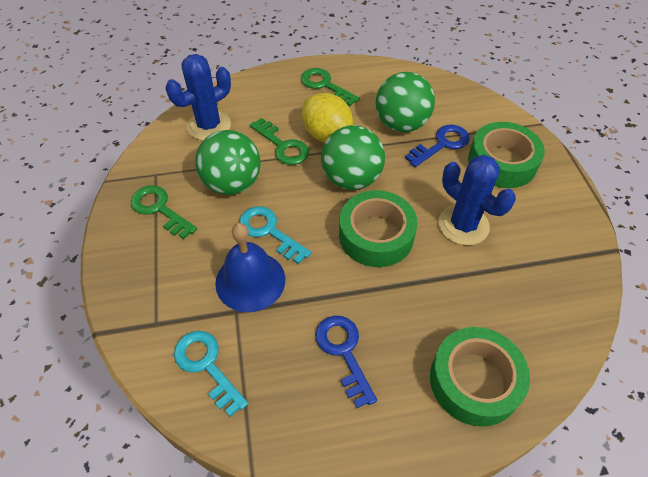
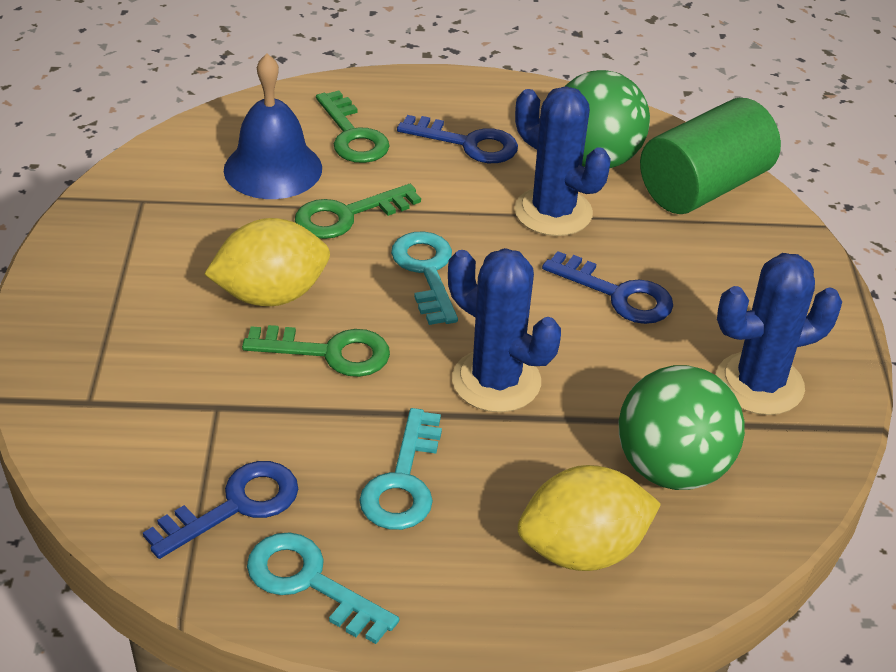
blue cactus: 2 -> 3
blue key: 2 -> 3
green ball: 3 -> 2
green cylinder: 0 -> 1
green tape: 3 -> 0
turquoise key: 2 -> 3
yellow lemon: 1 -> 2

